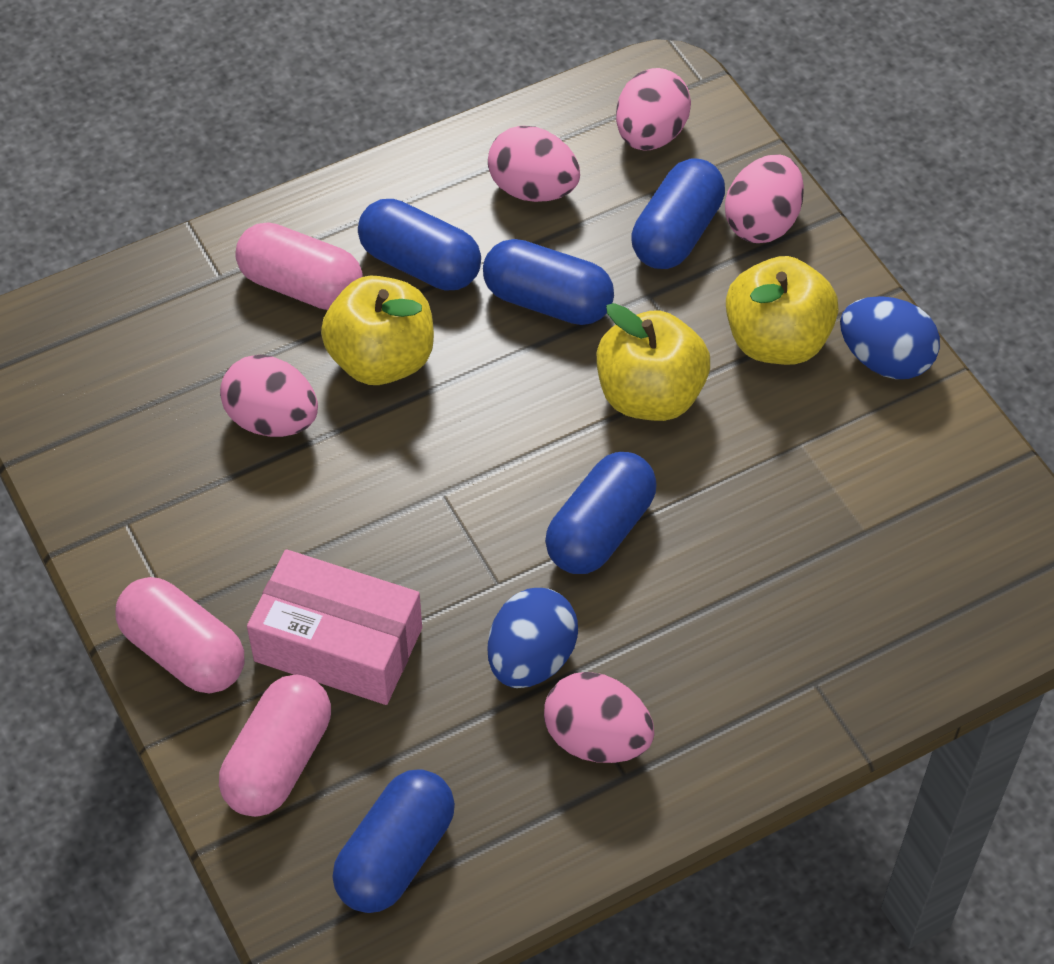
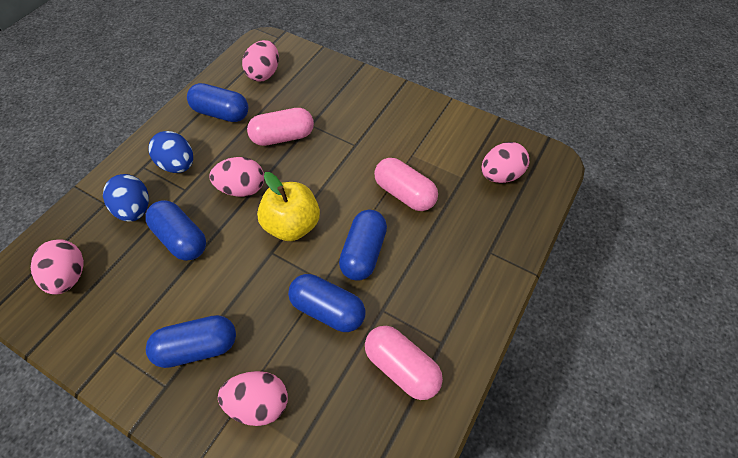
pink box: 1 -> 0
yellow apple: 3 -> 1

